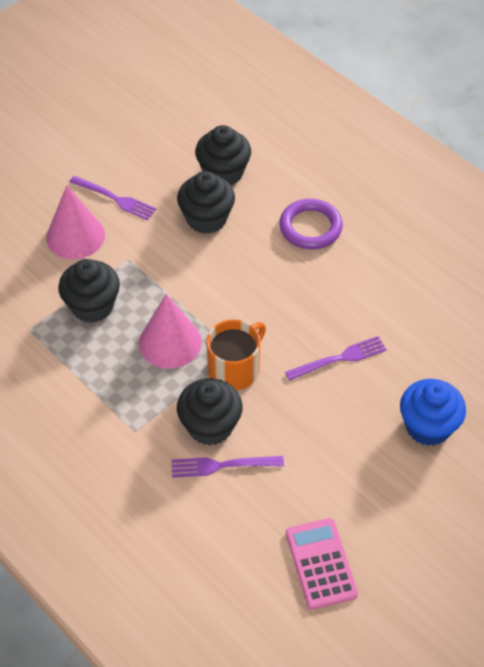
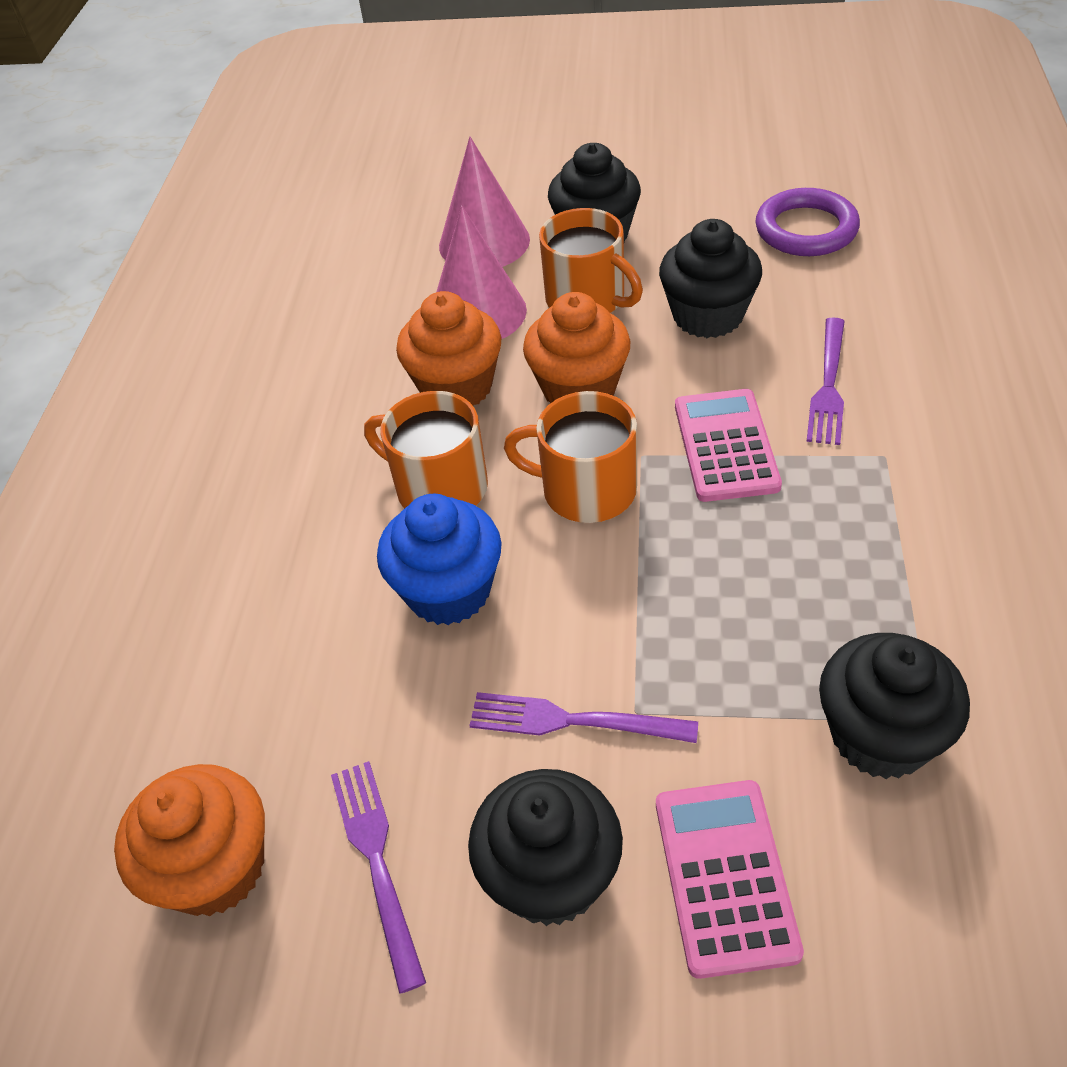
orange cupcake: 0 -> 3
orange mug: 1 -> 3
pink calculator: 1 -> 2

